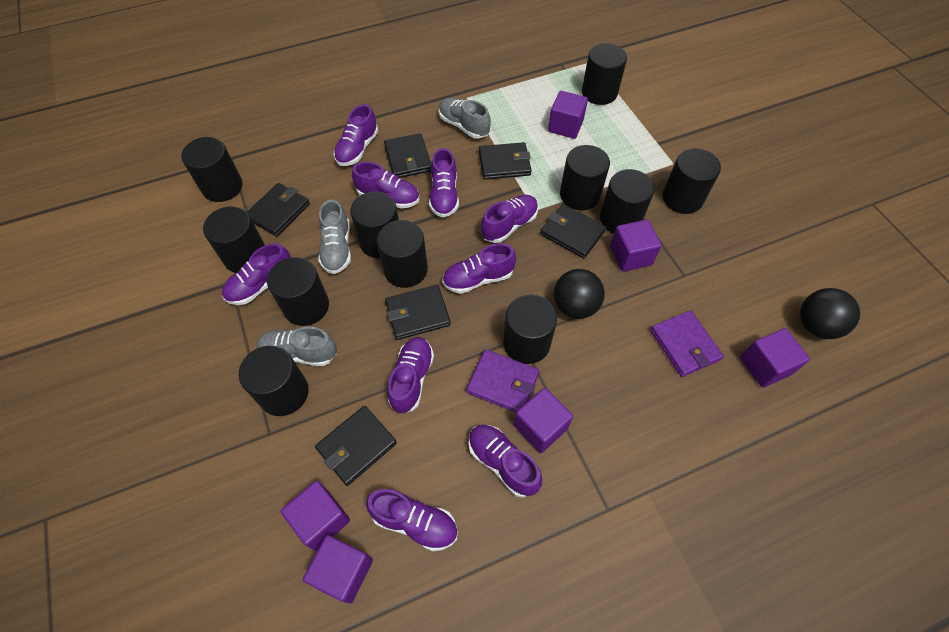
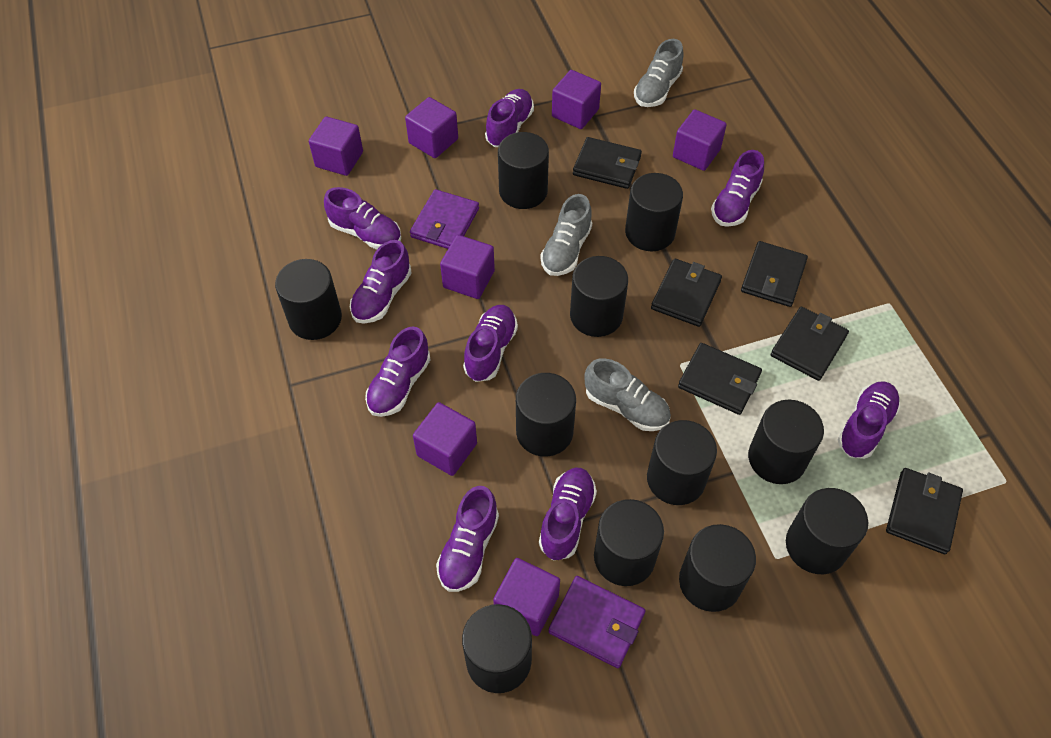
black ball: 2 -> 0
purple cube: 6 -> 7

